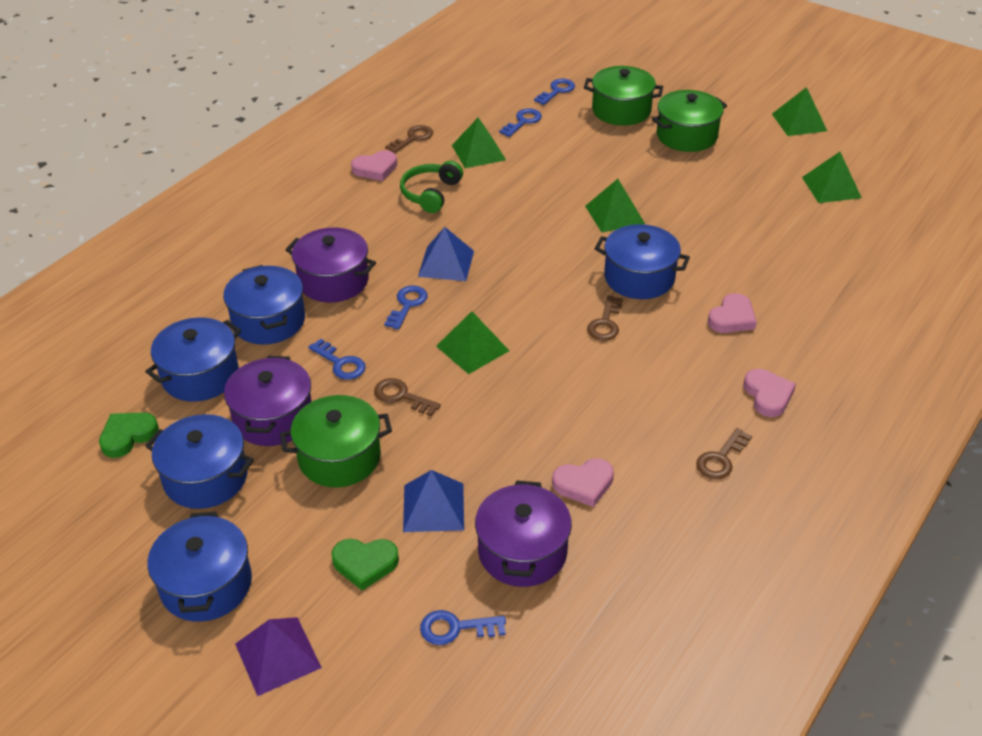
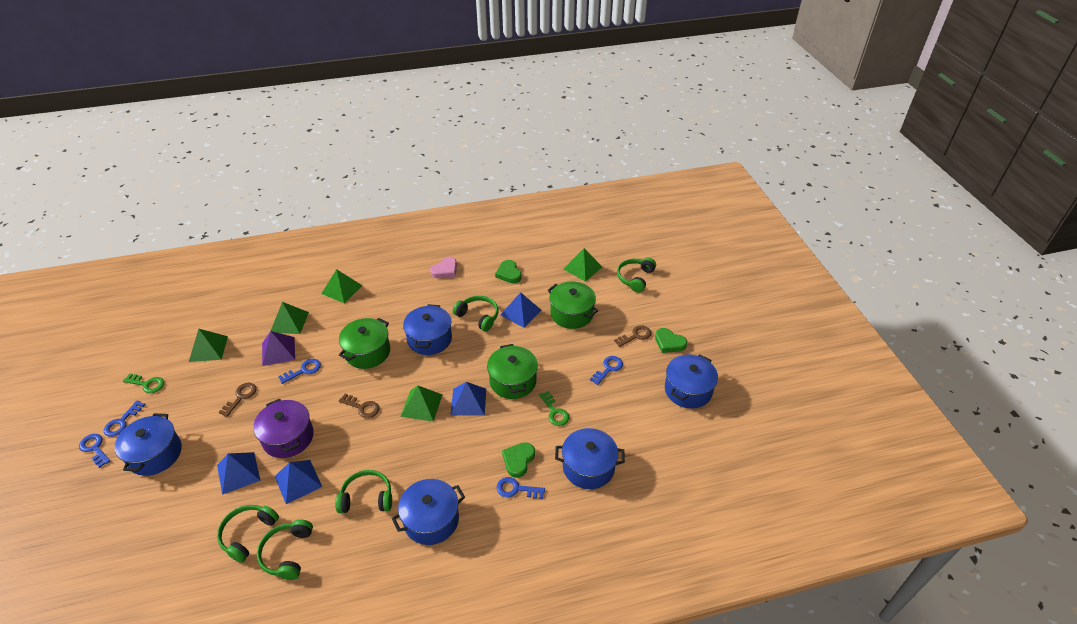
blue pyramid: 2 -> 4
brown key: 4 -> 3
green headphones: 1 -> 5
green heart: 2 -> 3
green key: 0 -> 2
pink heart: 4 -> 1
purple pot: 3 -> 1

